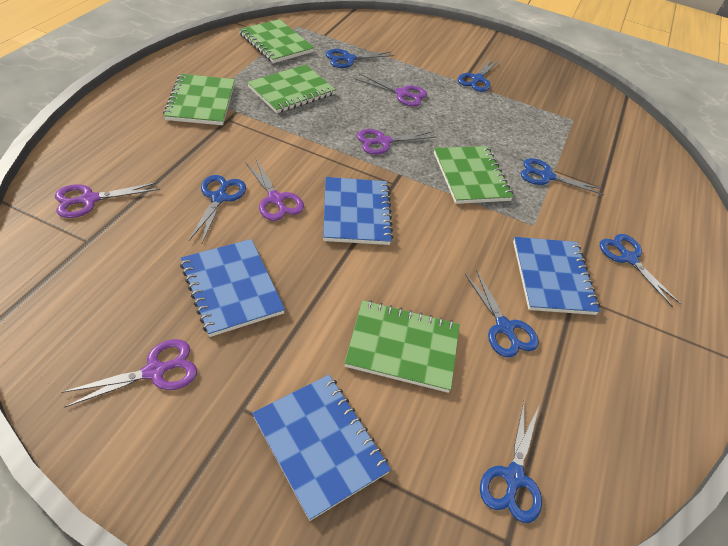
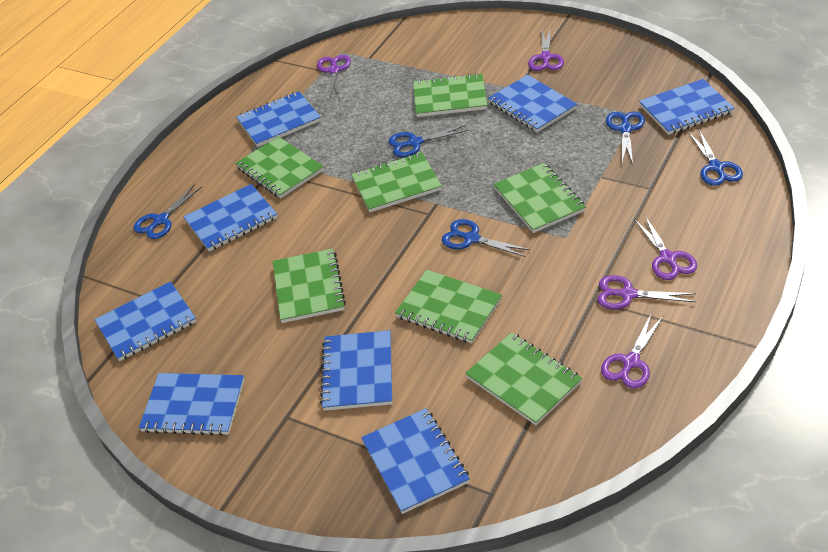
blue notebook: 4 -> 8
blue scissors: 7 -> 5
green notebook: 5 -> 7

